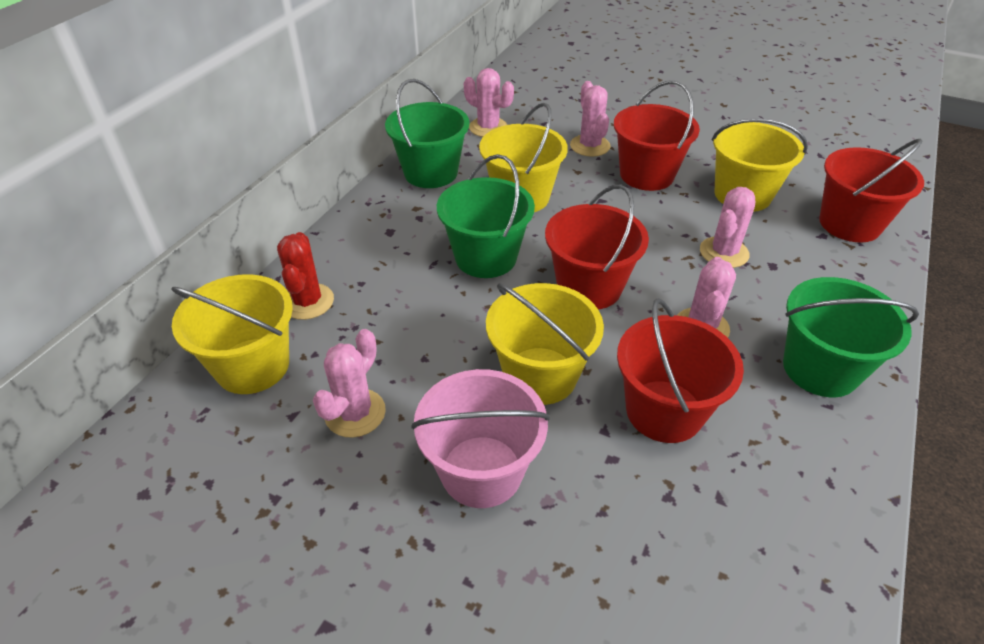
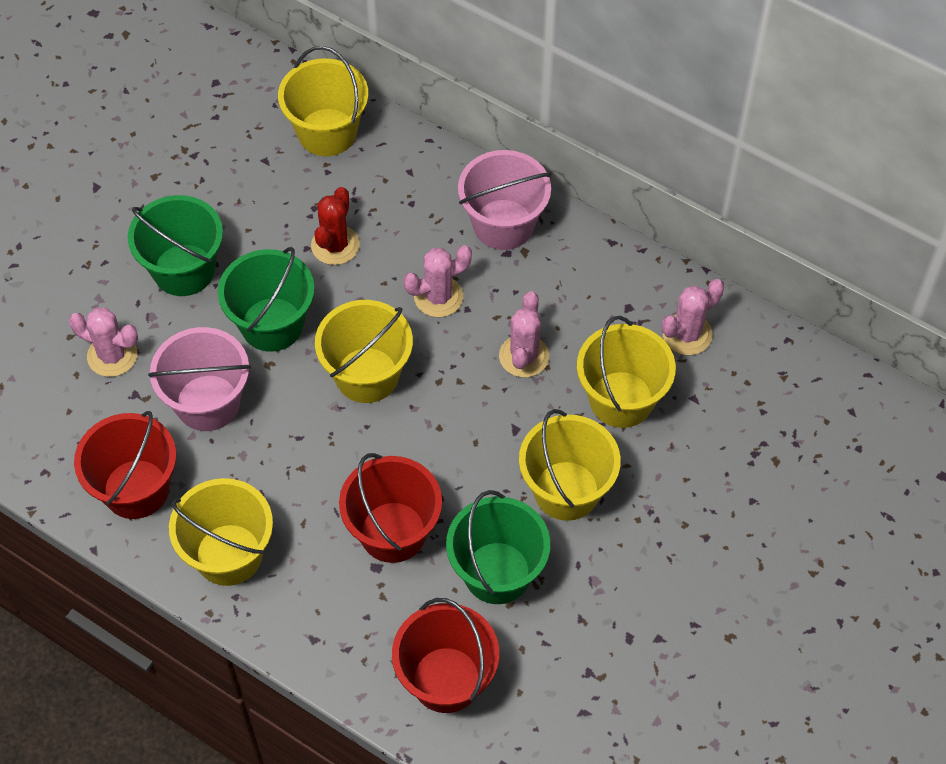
pink bucket: 1 -> 2
pink cactus: 5 -> 4
red bucket: 4 -> 3
yellow bucket: 4 -> 5

